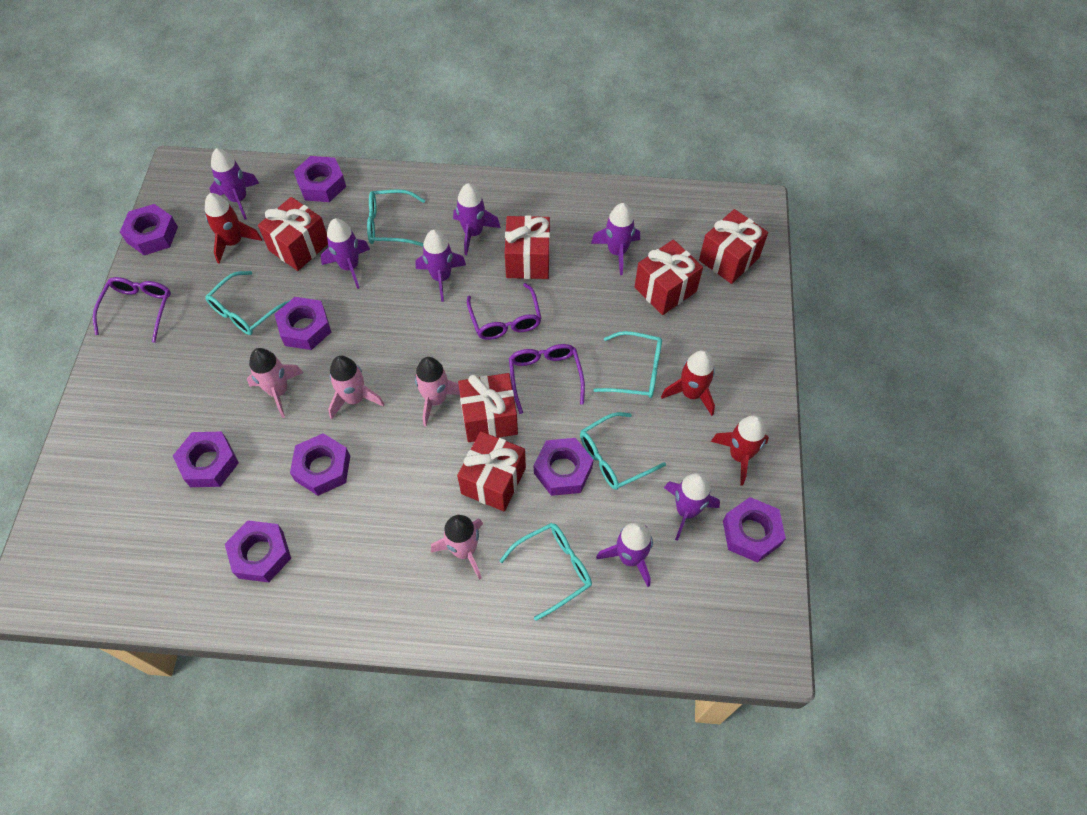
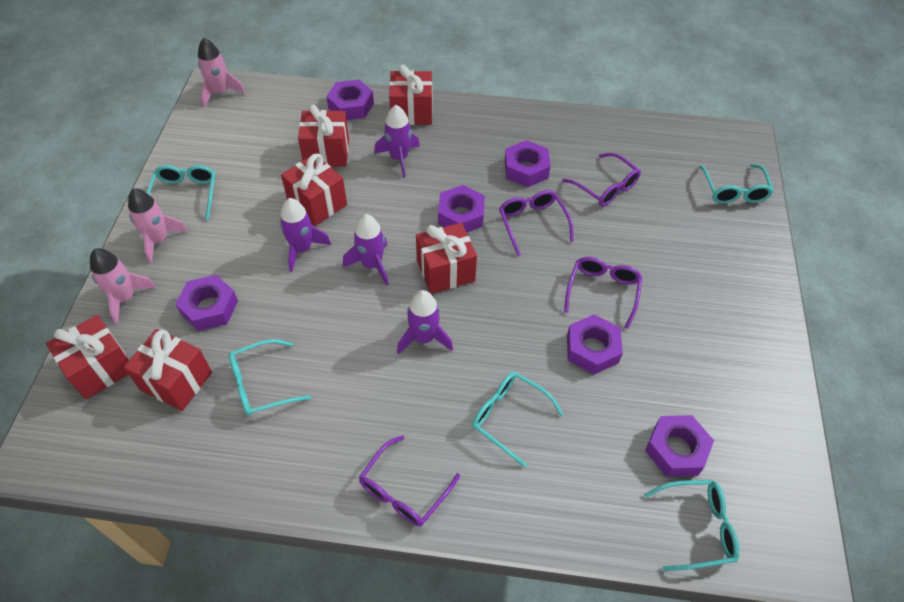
pink rocket: 4 -> 3
purple glasses: 3 -> 4
purple nut: 8 -> 6
purple rocket: 7 -> 4
red rocket: 3 -> 0

